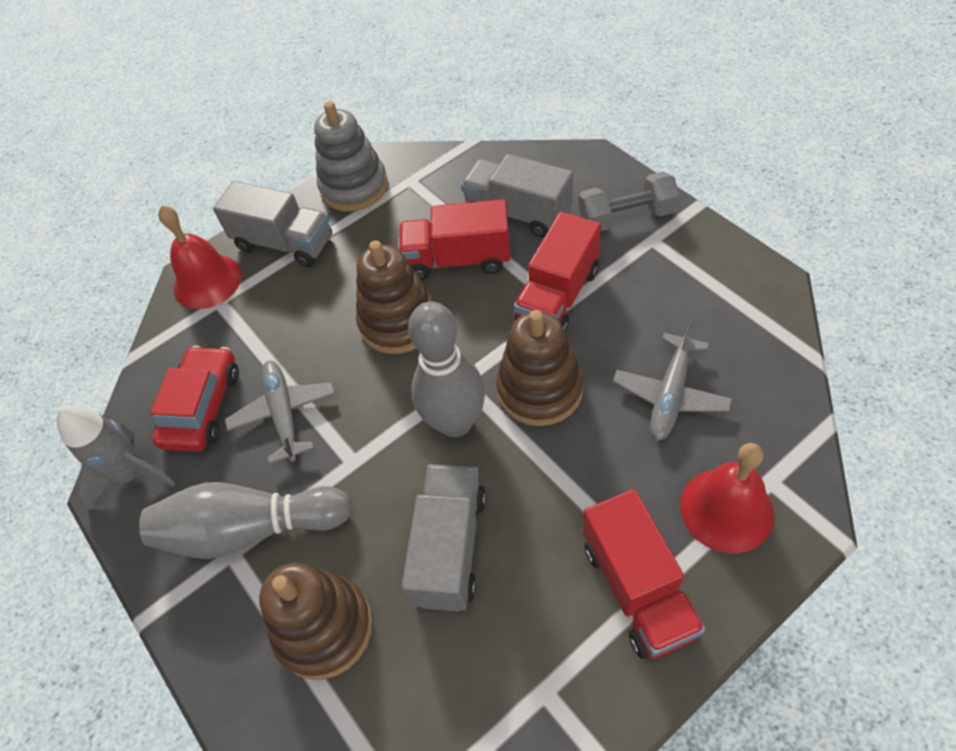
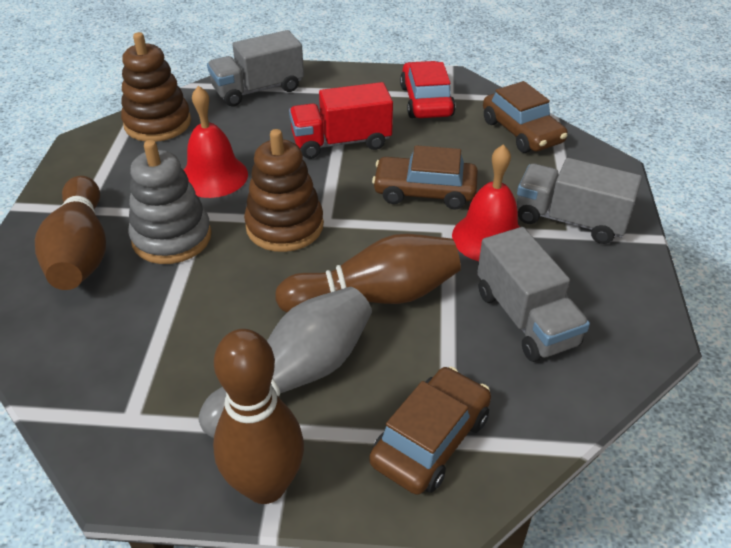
brown bowling pin: 0 -> 3
brown car: 0 -> 3
brown stacking toy: 3 -> 2
grey bowling pin: 2 -> 1
grey dumbbell: 1 -> 0
grey plane: 2 -> 0
grey rocket: 1 -> 0
red truck: 3 -> 1

